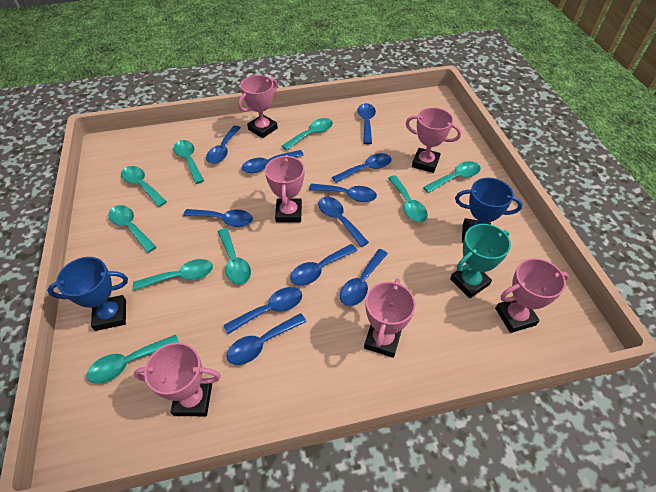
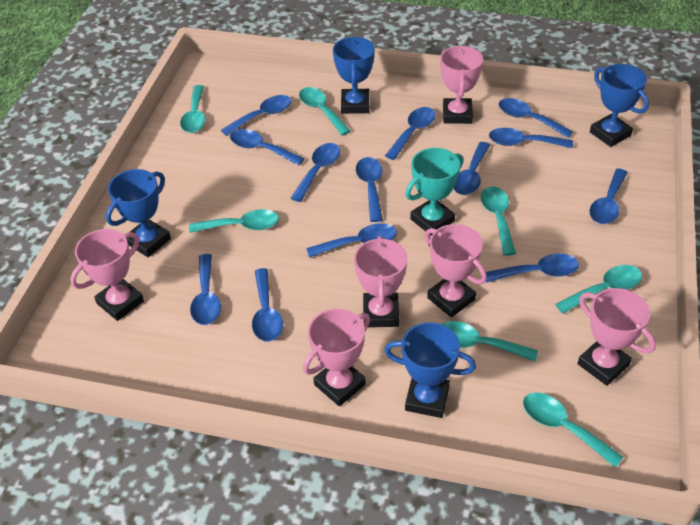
blue spoon: 11 -> 13
blue trophy: 2 -> 4
turquoise spoon: 9 -> 7

